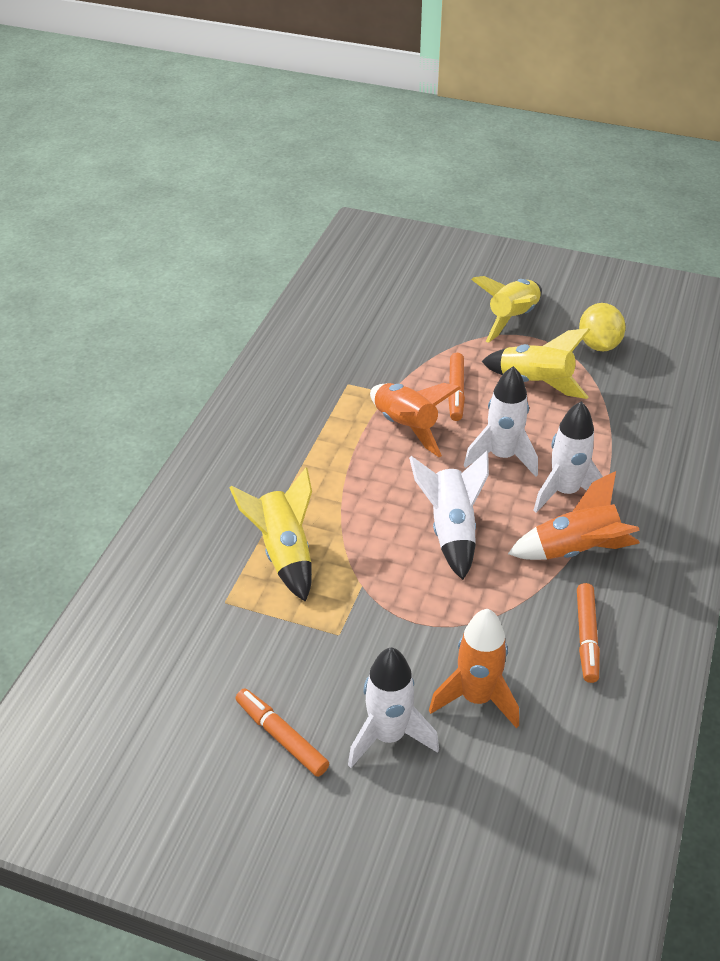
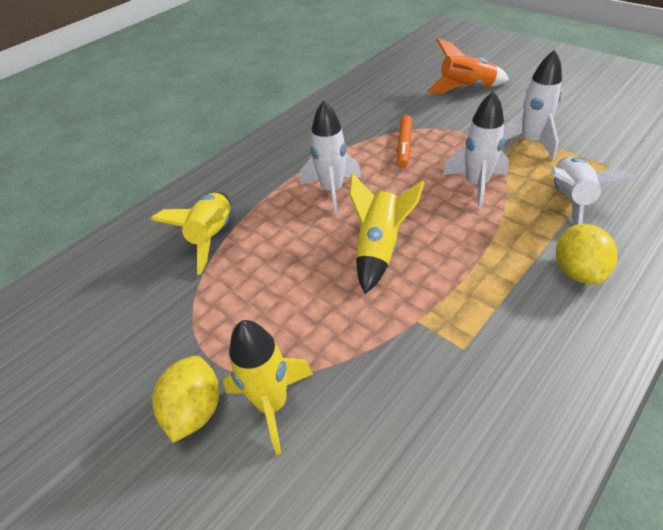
orange marker: 3 -> 1
orange rocket: 3 -> 1
yellow lemon: 1 -> 2

